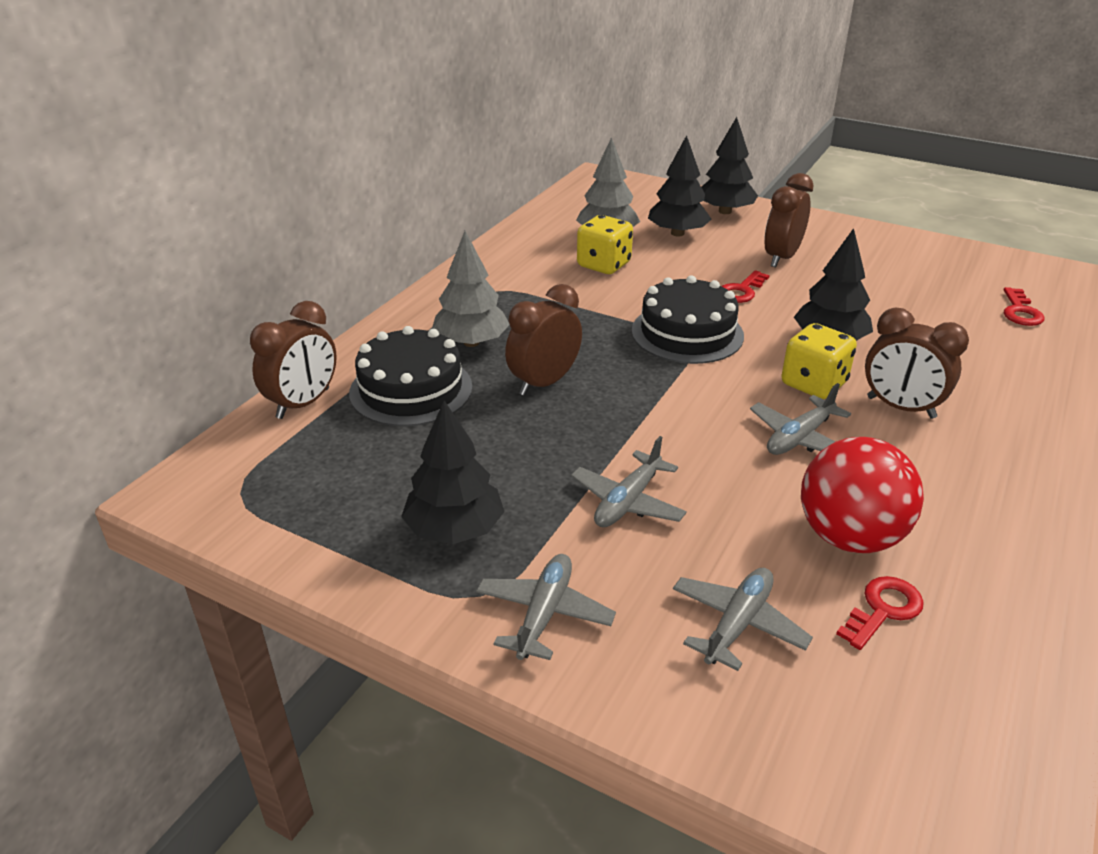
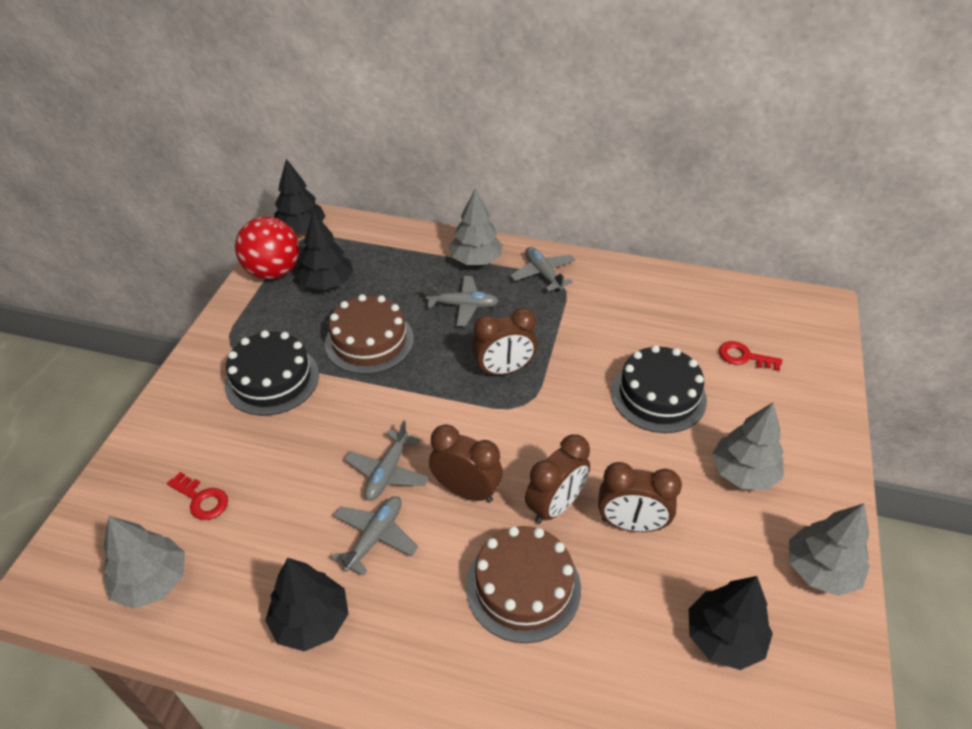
brown cake: 0 -> 2
grey tree: 2 -> 4
red key: 3 -> 2
yellow dice: 2 -> 0

